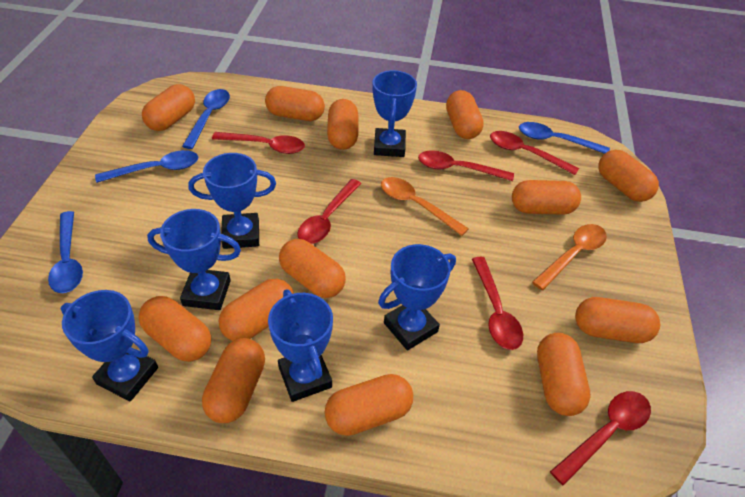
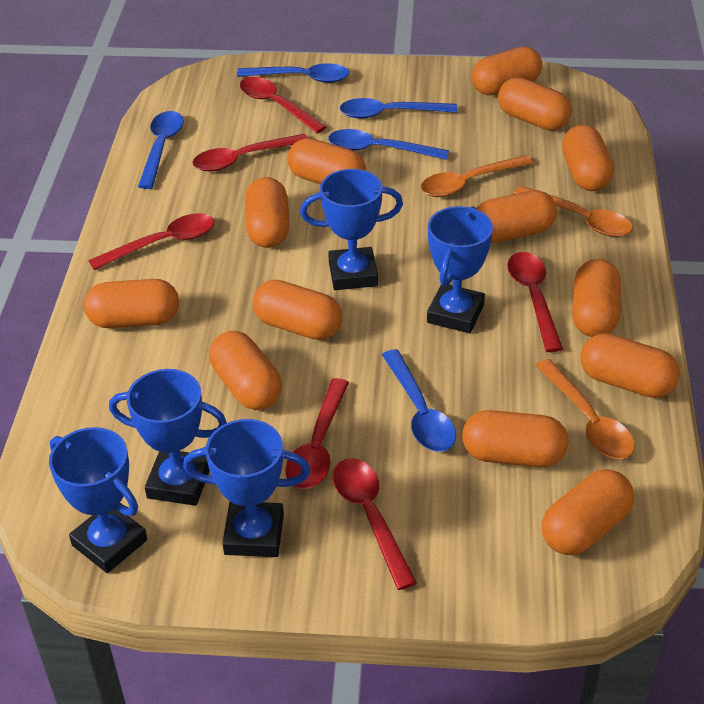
blue spoon: 4 -> 5
blue trophy: 6 -> 5
orange spoon: 2 -> 3

